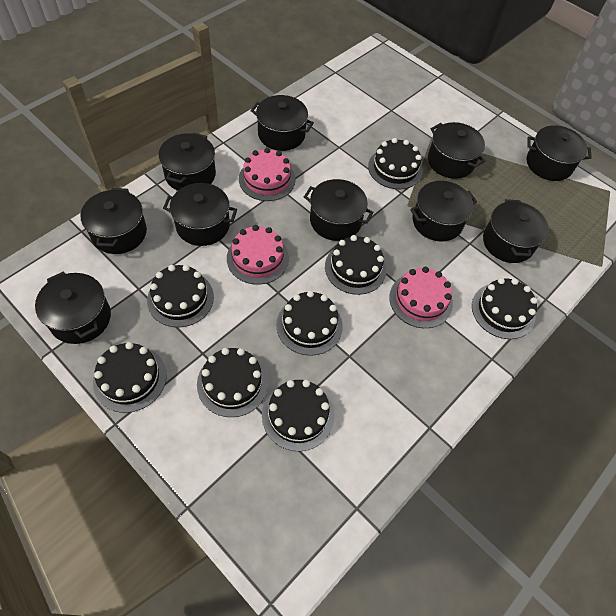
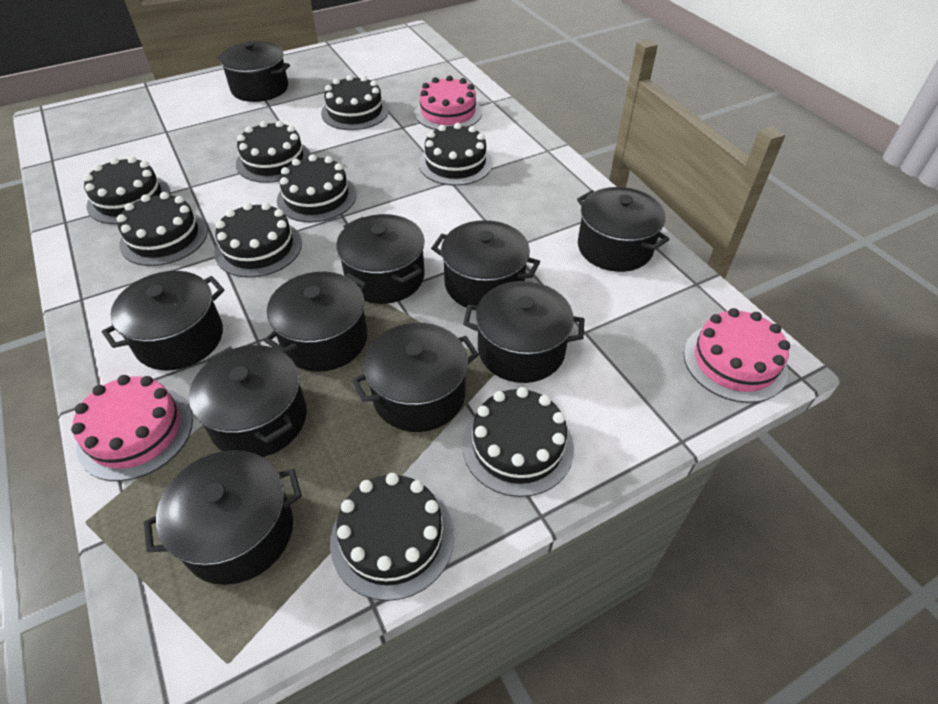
black cake: 8 -> 9

